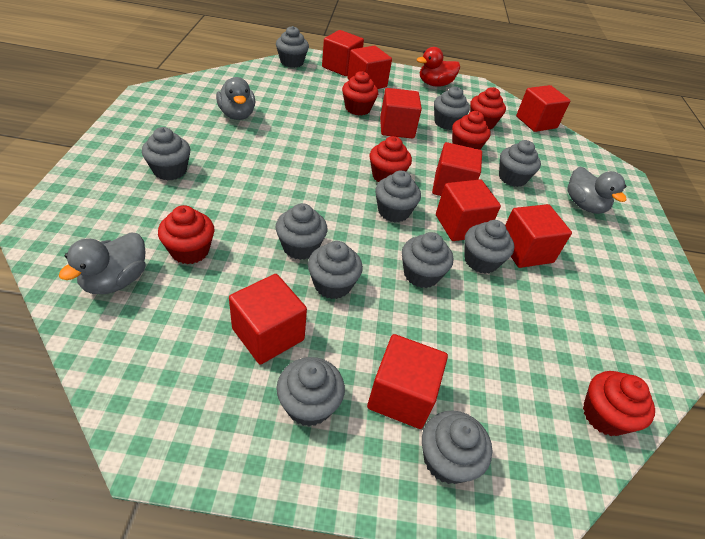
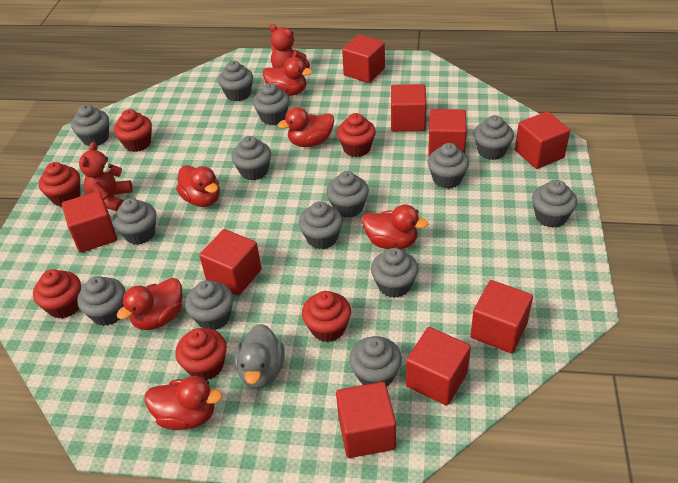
grey cupcake: 11 -> 14
grey duck: 3 -> 1
red duck: 1 -> 6
red teddy bear: 0 -> 2

